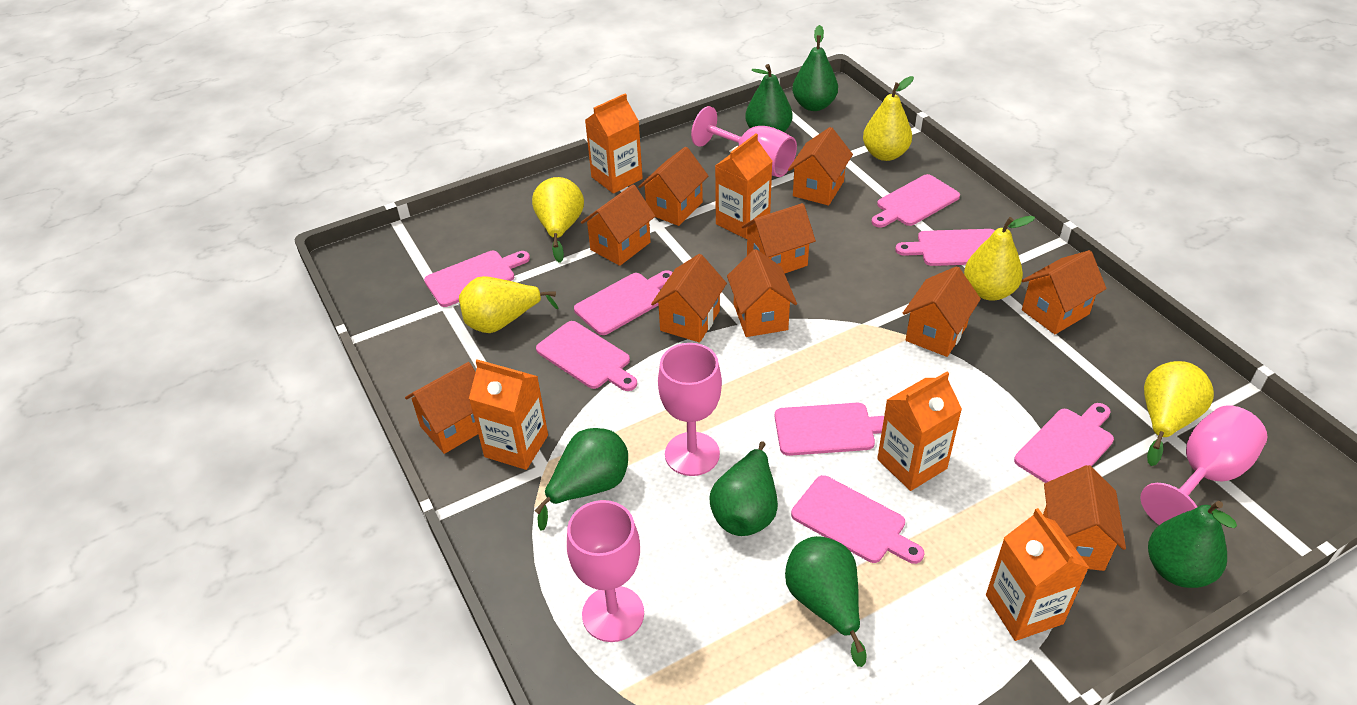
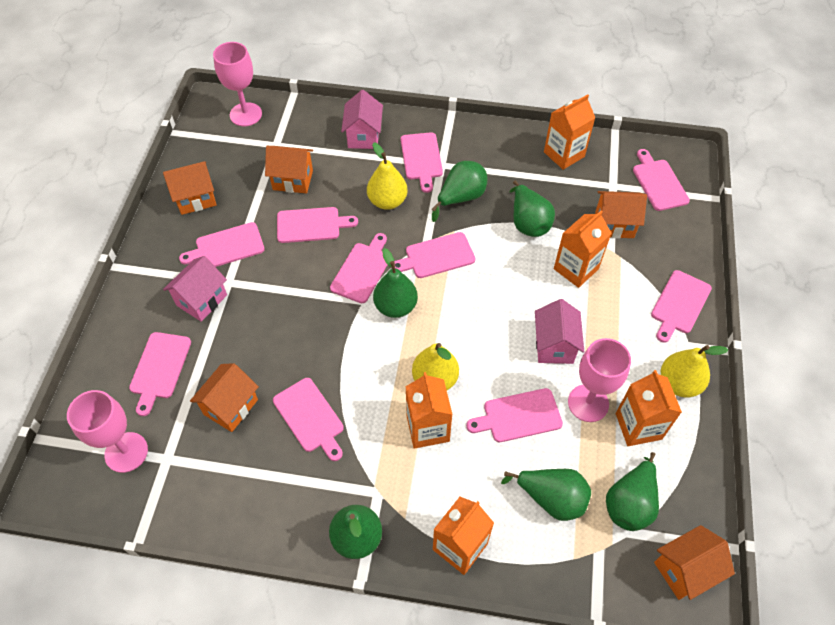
orange house: 10 -> 5
pink cutting board: 8 -> 10
pink goblet: 4 -> 3
pink house: 0 -> 3
yellow pear: 5 -> 3

